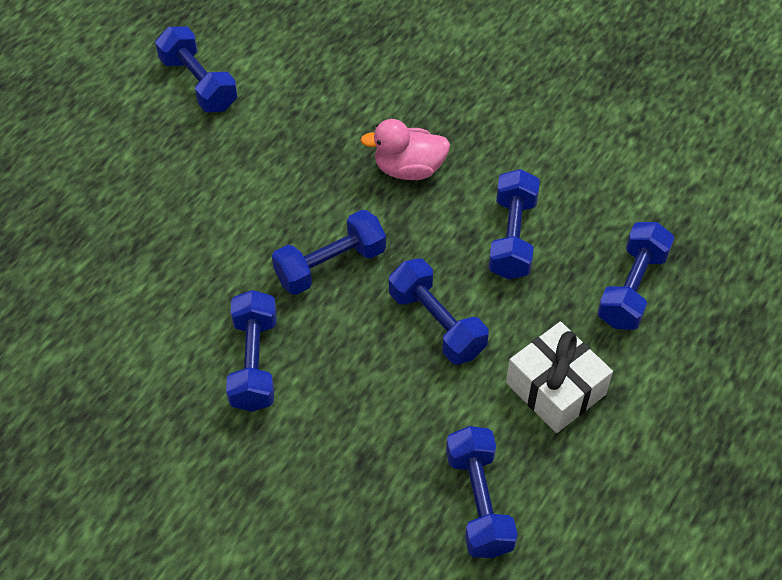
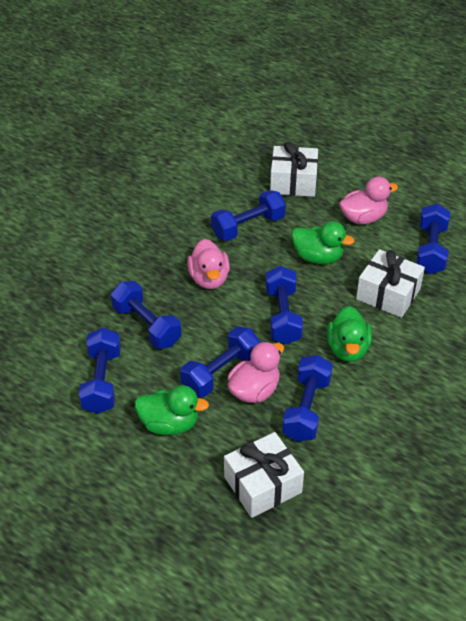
green duck: 0 -> 3
pink duck: 1 -> 3
white gift: 1 -> 3

